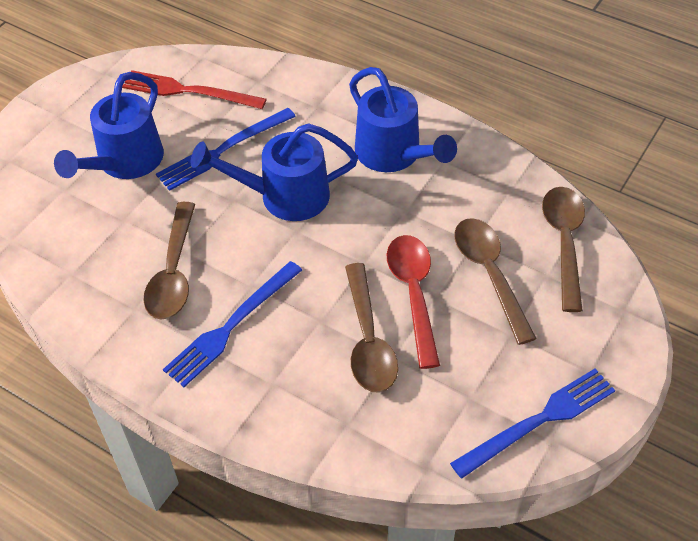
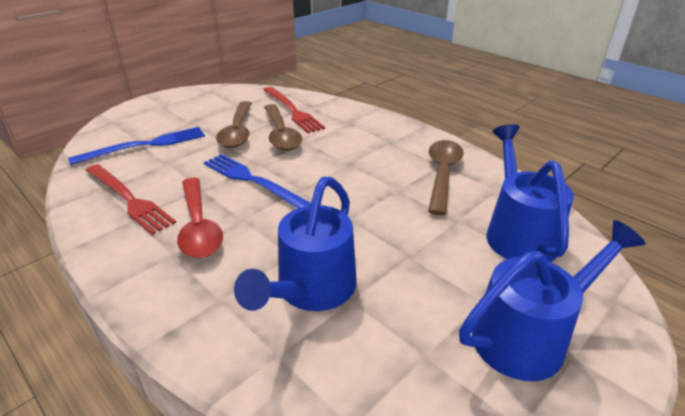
blue fork: 3 -> 2
brown spoon: 4 -> 3
red fork: 1 -> 2

